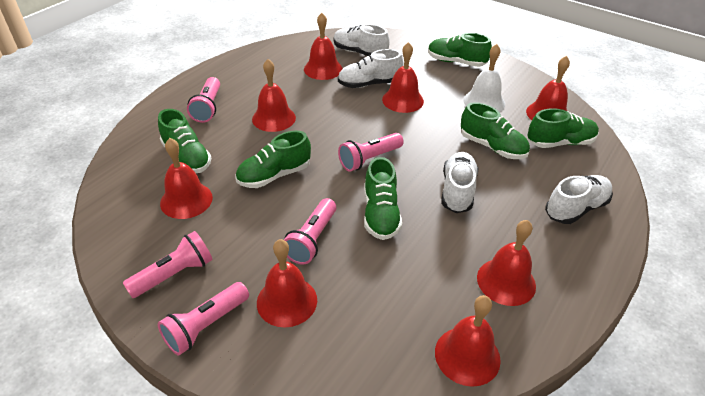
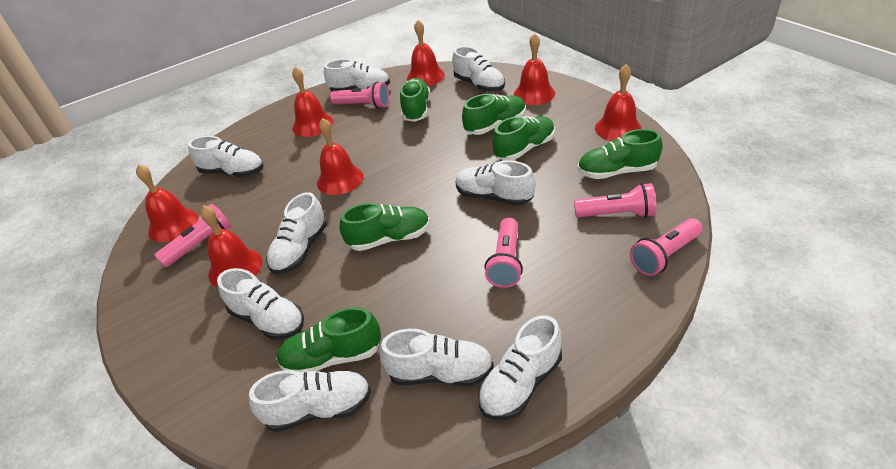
red bell: 8 -> 7
white bell: 1 -> 0
white shoe: 4 -> 9

